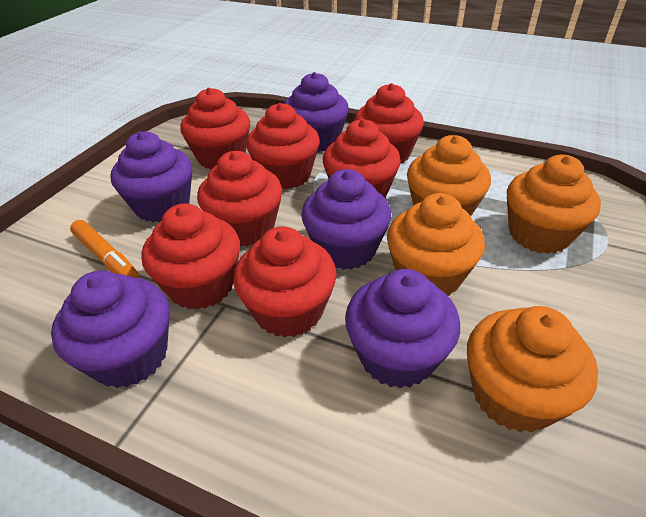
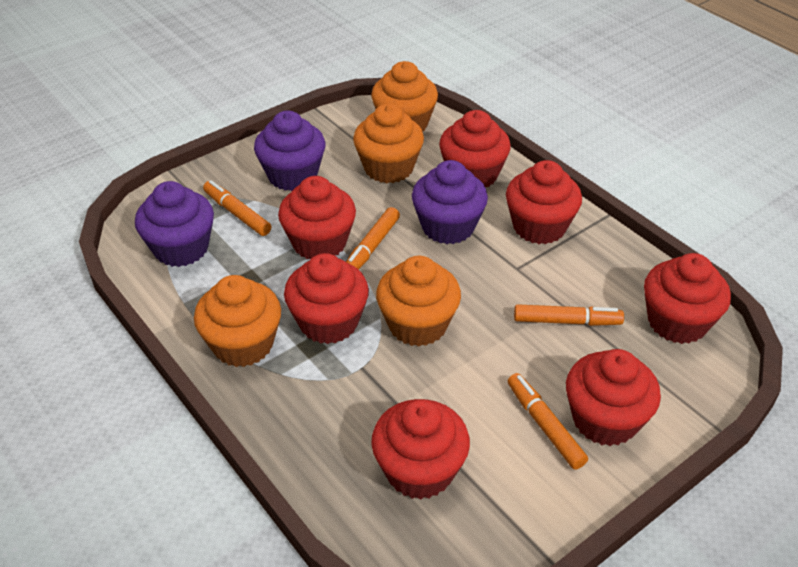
orange marker: 1 -> 4
purple cupcake: 5 -> 3

